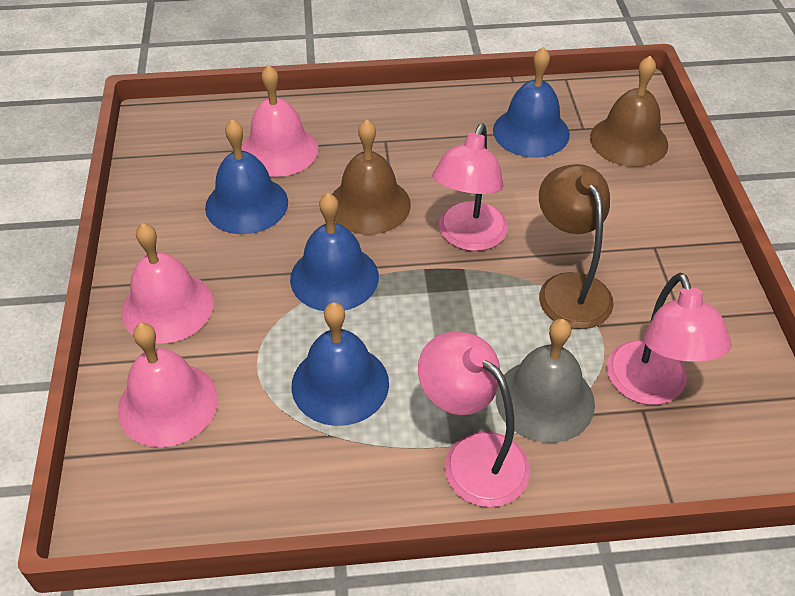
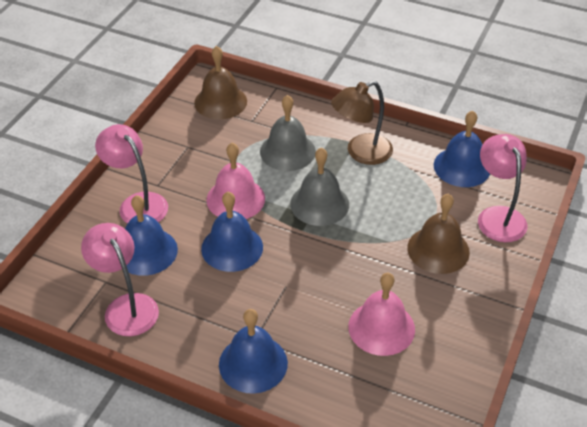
grey bell: 1 -> 2
pink bell: 3 -> 2

